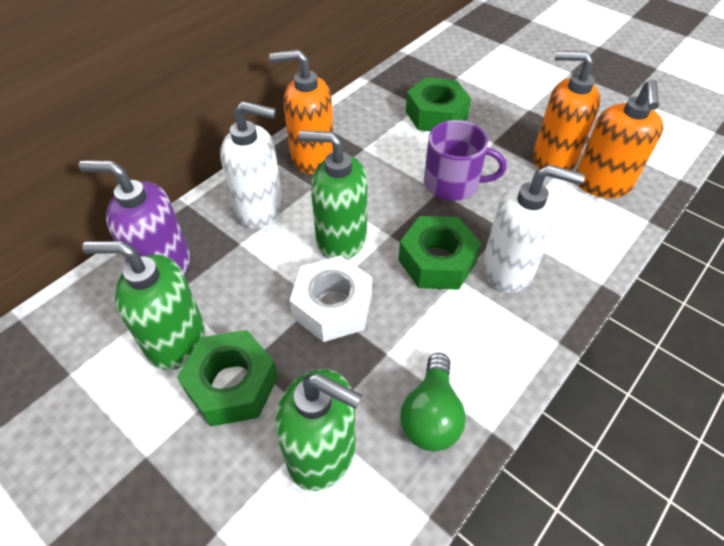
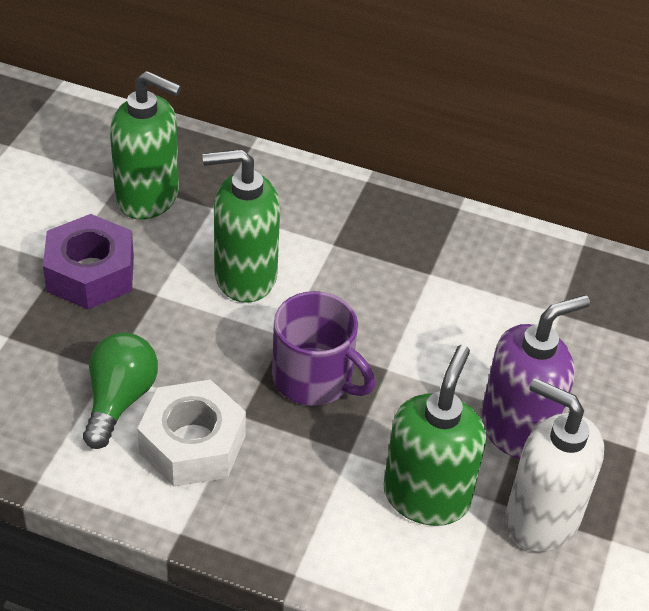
green nut: 3 -> 0
orange soap dispenser: 3 -> 0
purple nut: 0 -> 1
white soap dispenser: 2 -> 1

